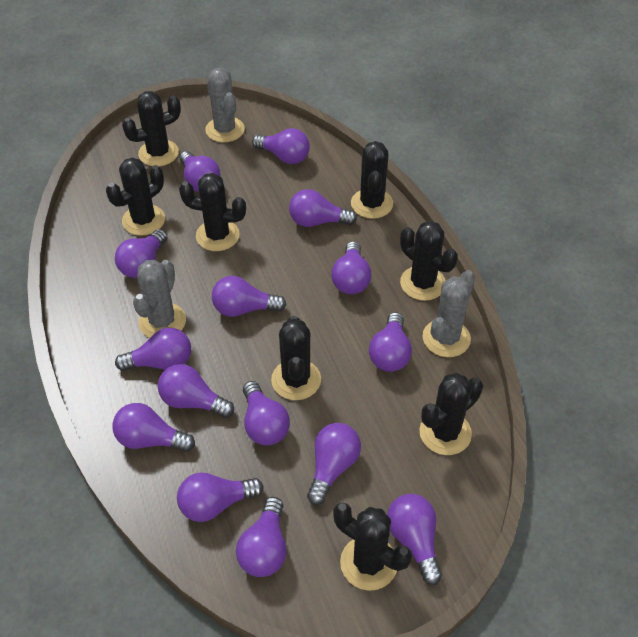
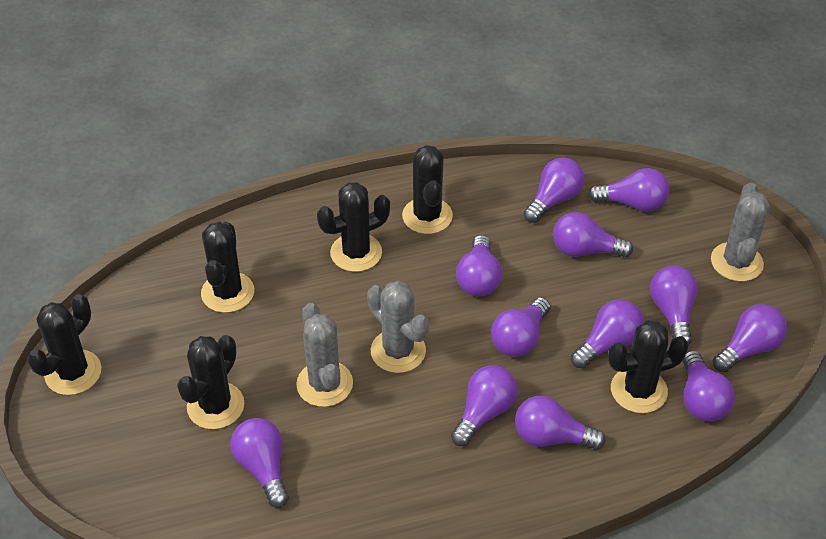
black cactus: 8 -> 6
purple light bulb: 15 -> 12

